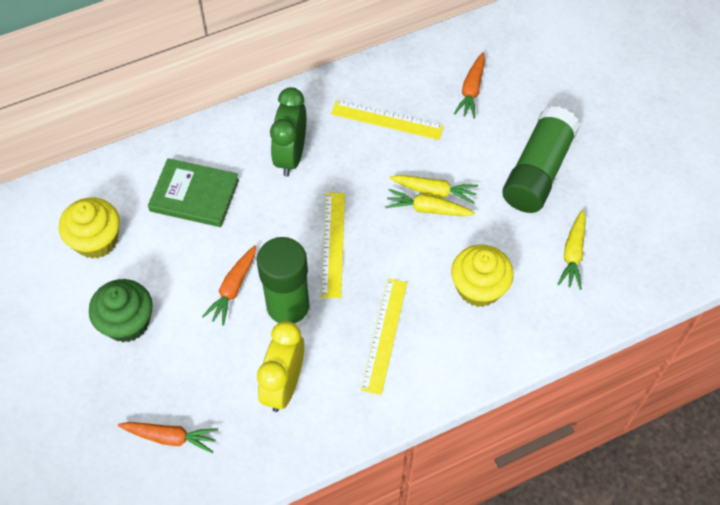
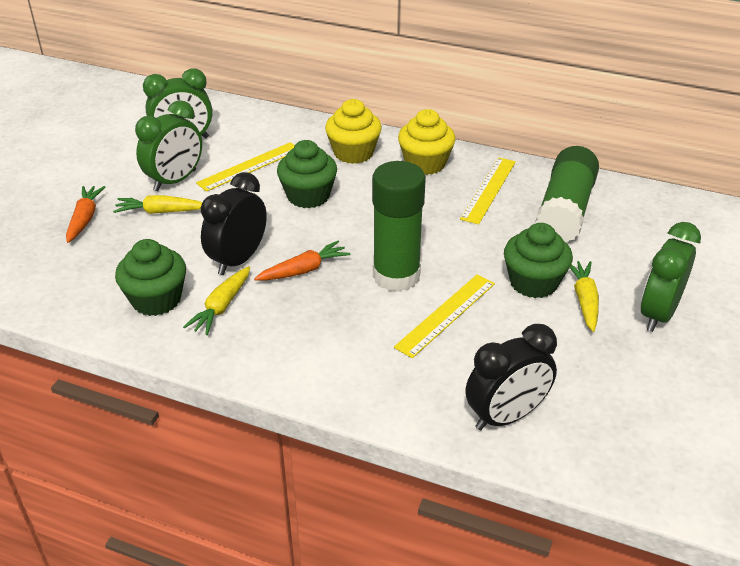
black clock: 0 -> 2
green book: 1 -> 0
green clock: 1 -> 3
green cupcake: 1 -> 3
orange carrot: 3 -> 2
yellow clock: 1 -> 0

